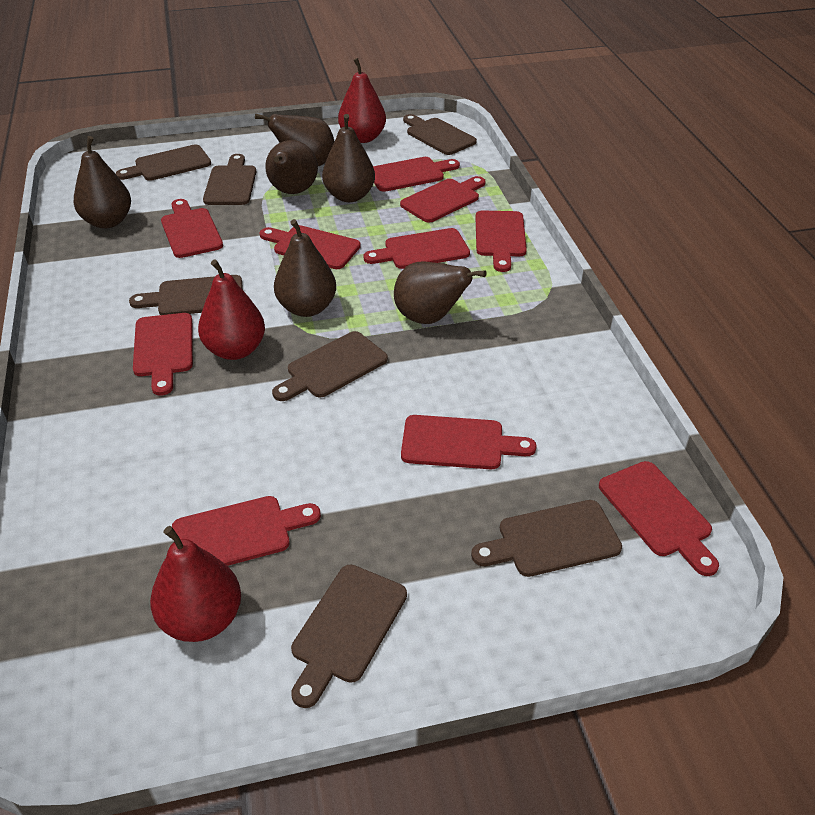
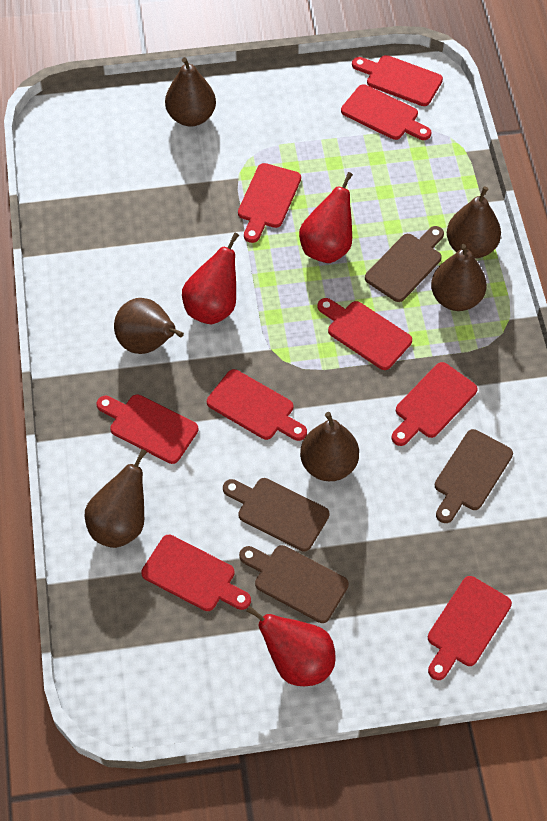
brown cutting board: 7 -> 4
red cutting board: 10 -> 9

